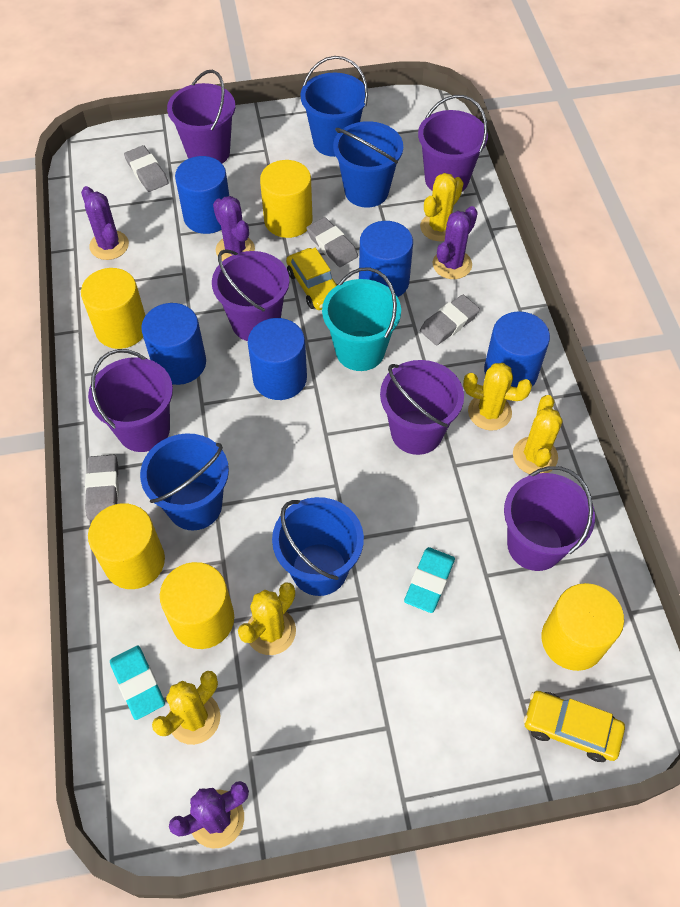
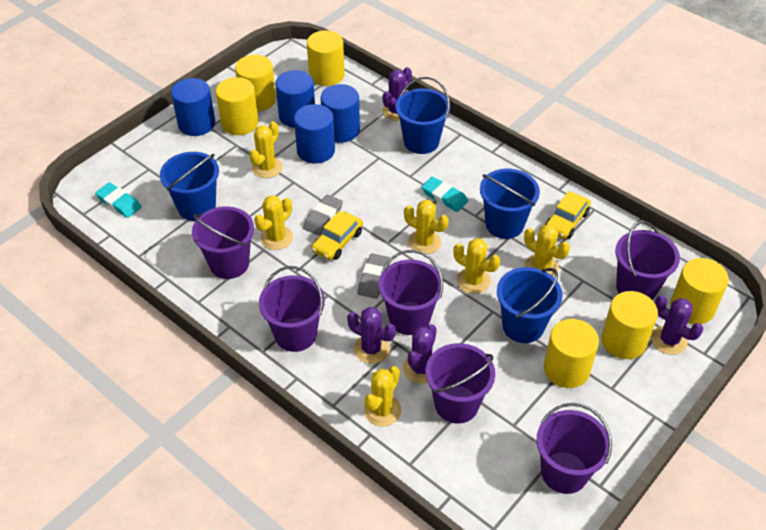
blue cylinder: 5 -> 4
grey eraser: 4 -> 2
turquoise bucket: 1 -> 0
yellow cactus: 5 -> 6
yellow cylinder: 5 -> 6

